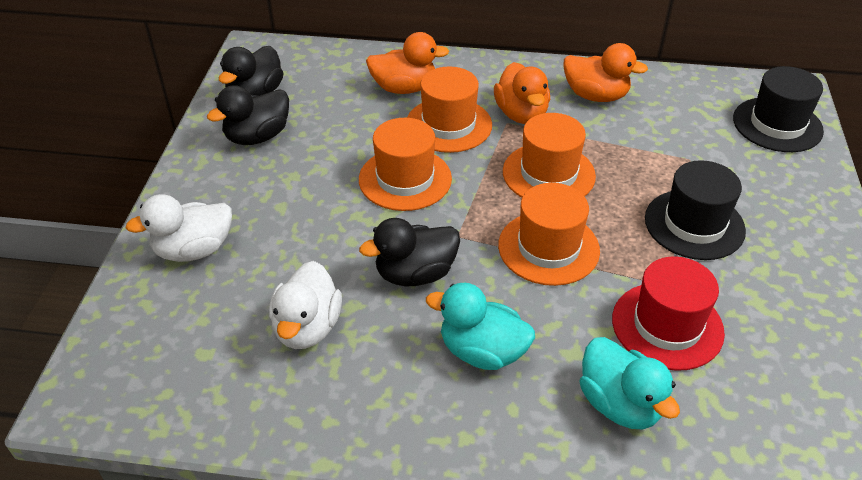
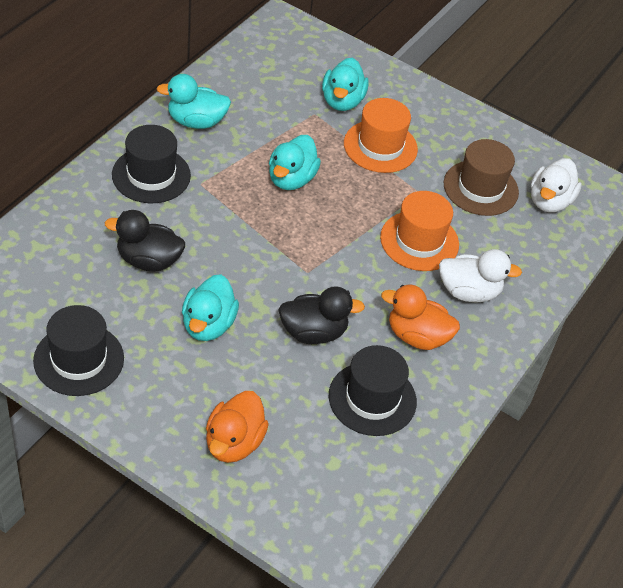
black duck: 3 -> 2
black hat: 2 -> 3
brown hat: 0 -> 1
orange duck: 3 -> 2
orange hat: 4 -> 2
red hat: 1 -> 0
turquoise duck: 2 -> 4

